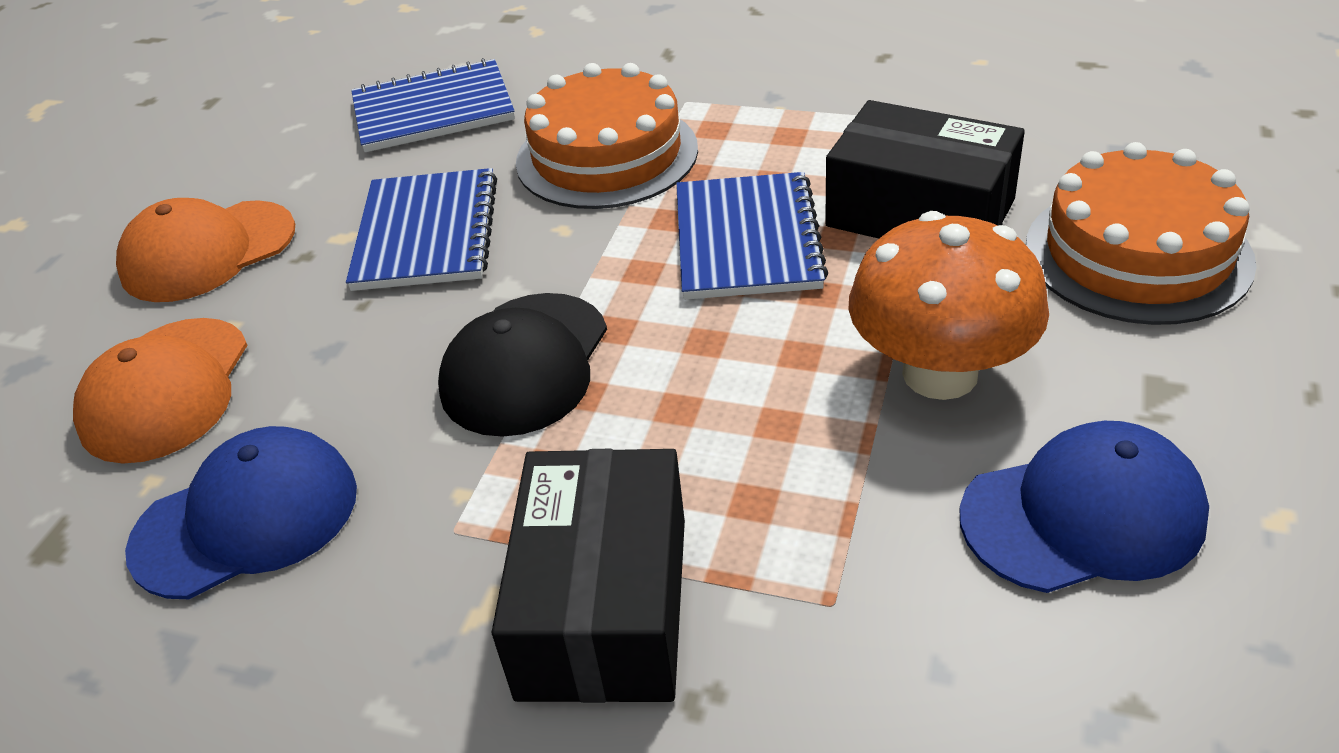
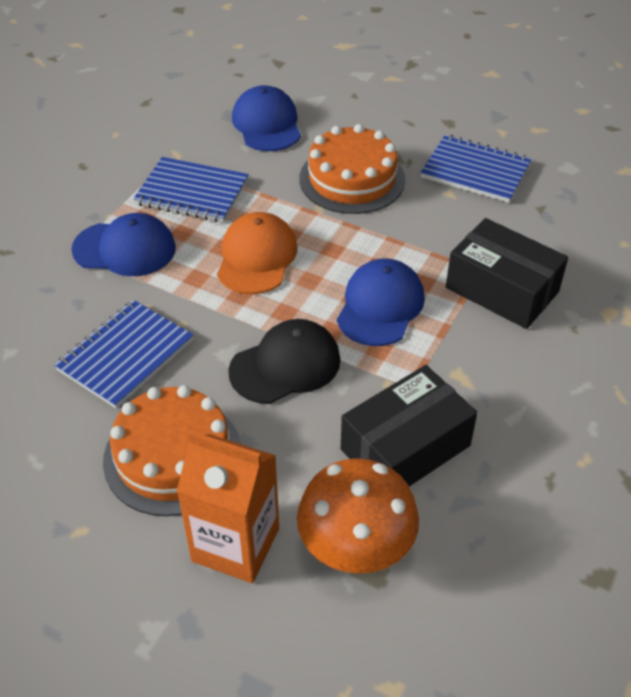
blue cap: 2 -> 3
orange cap: 2 -> 1
orange carton: 0 -> 1

